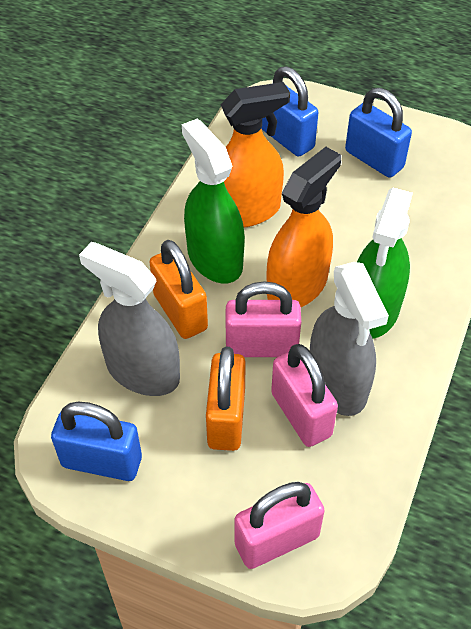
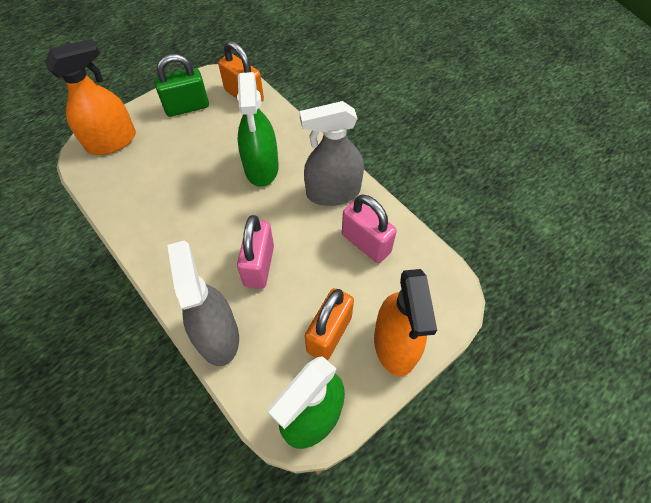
blue padlock: 3 -> 0
green padlock: 0 -> 1
pink padlock: 3 -> 2

